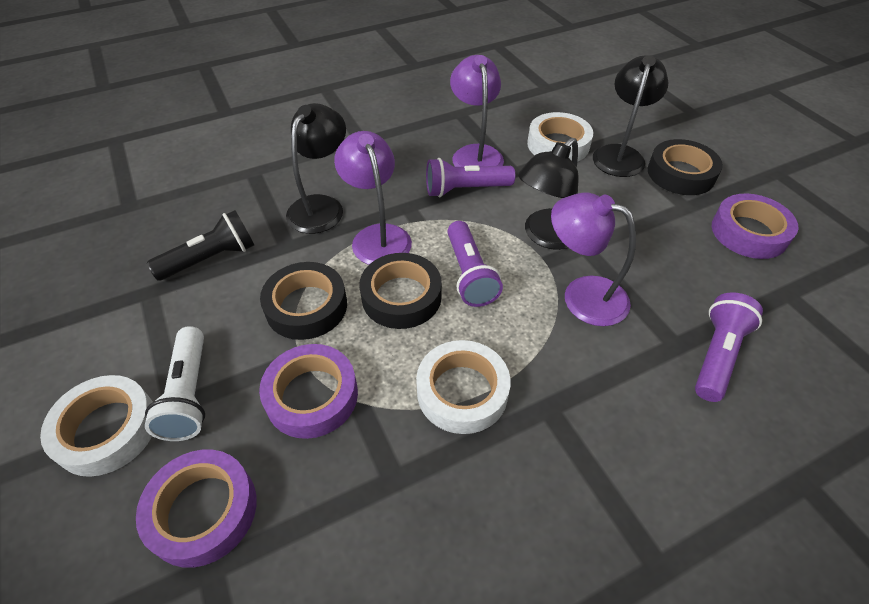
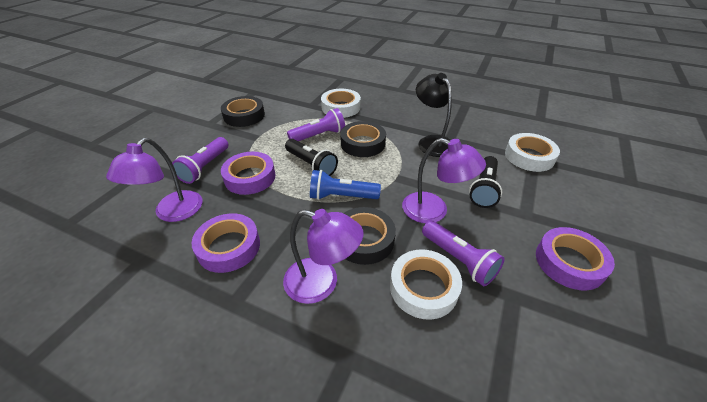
black flashlight: 1 -> 2
black lamp: 3 -> 1
blue flashlight: 0 -> 1
white flashlight: 1 -> 0

